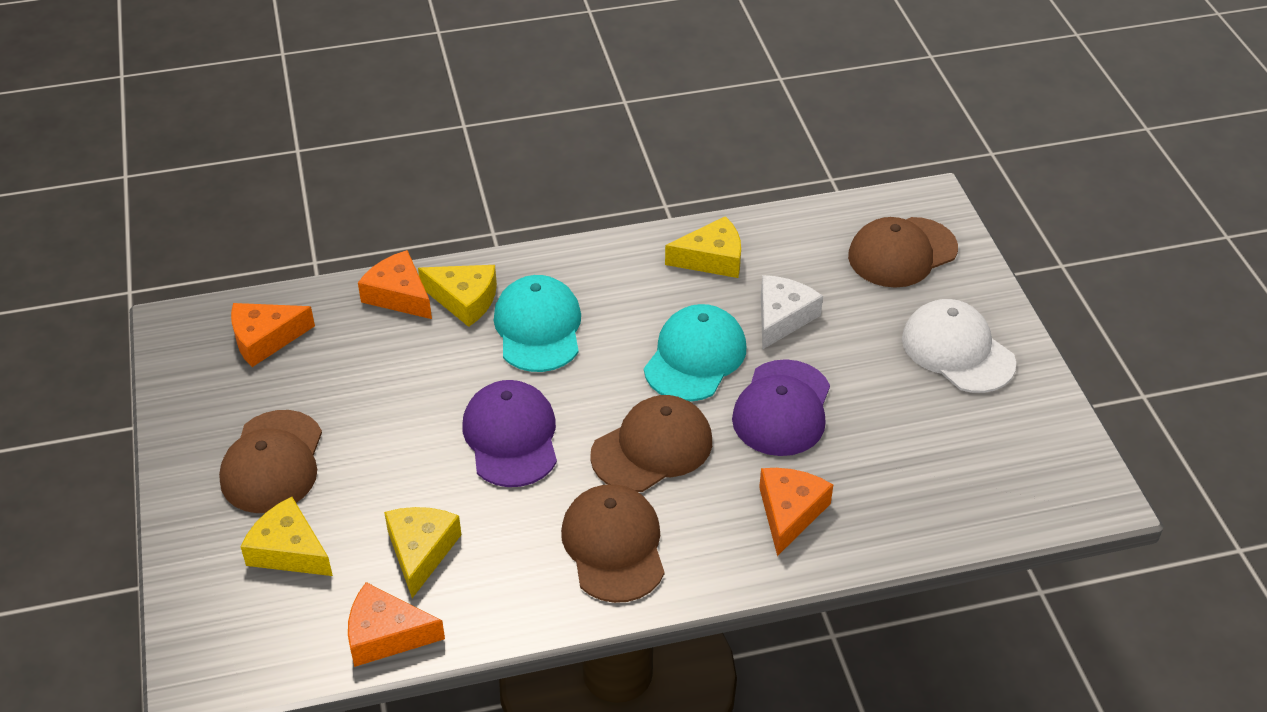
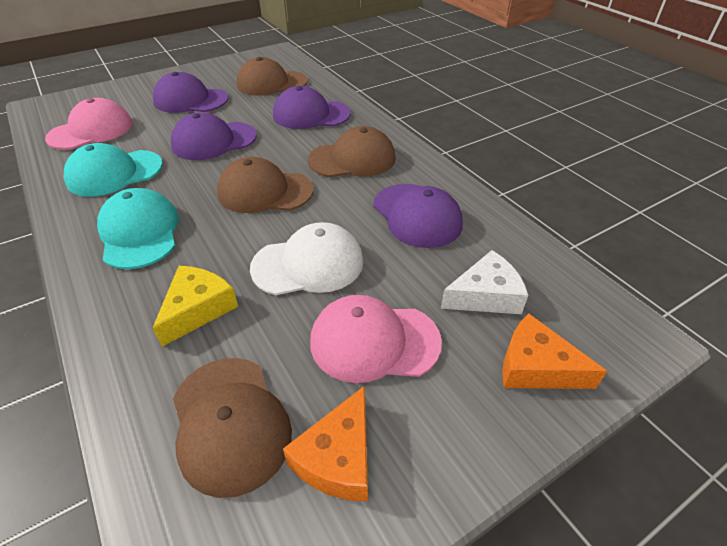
orange cheese: 4 -> 2
pink cap: 0 -> 2
purple cap: 2 -> 4
yellow cheese: 4 -> 1

